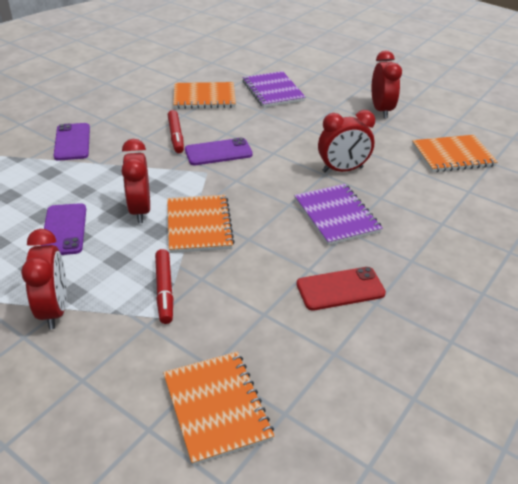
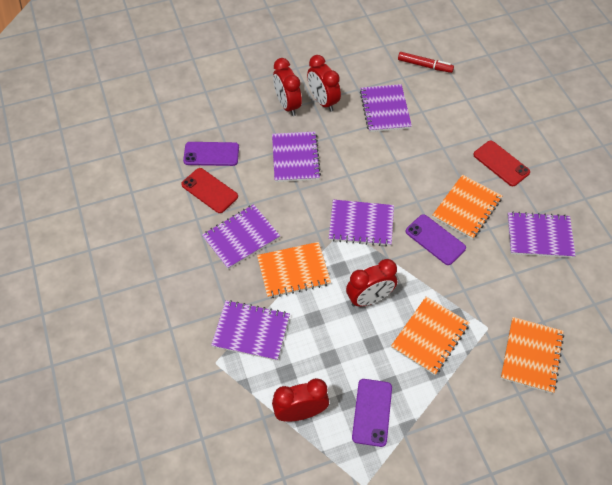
purple notebook: 2 -> 6
red marker: 2 -> 1
red phone: 1 -> 2

